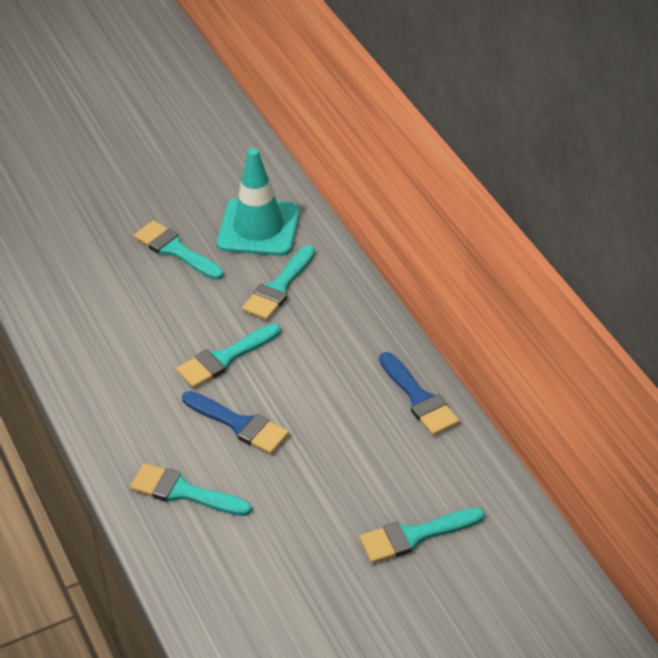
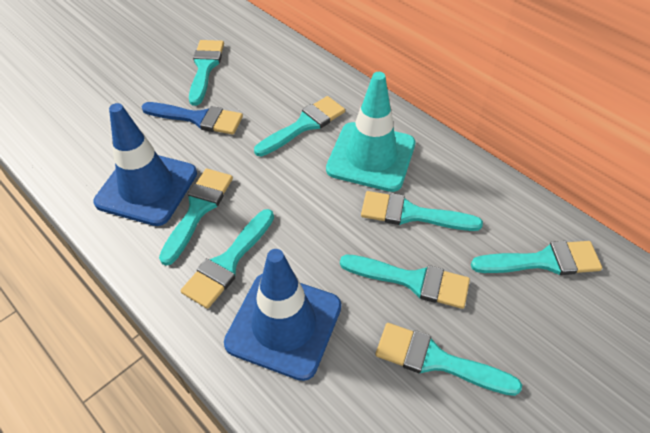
blue brush: 2 -> 1
blue traffic cone: 0 -> 2
turquoise brush: 5 -> 8

